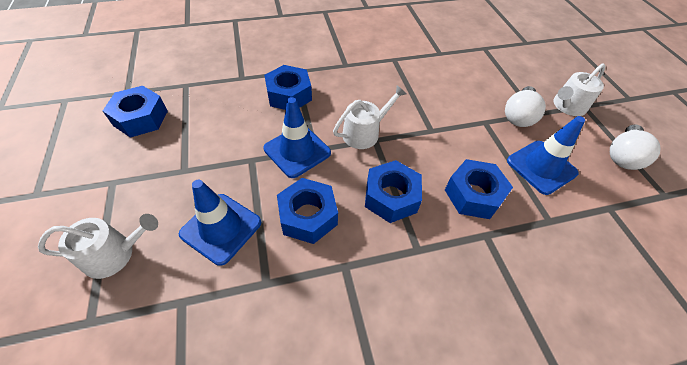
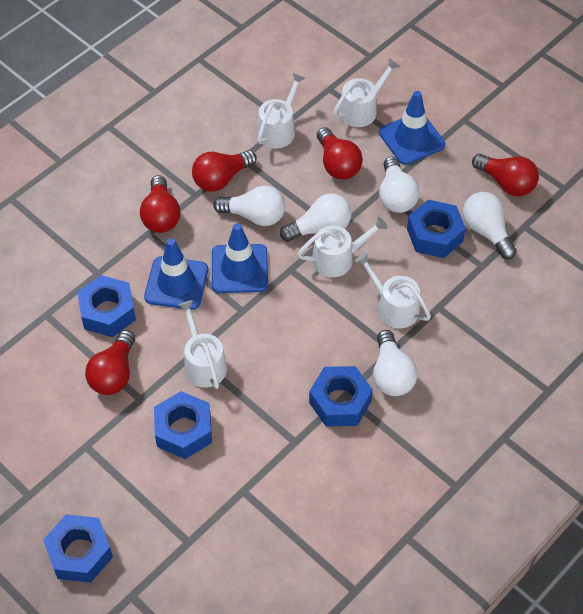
red light bulb: 0 -> 5
white light bulb: 2 -> 5
white watering can: 3 -> 5

